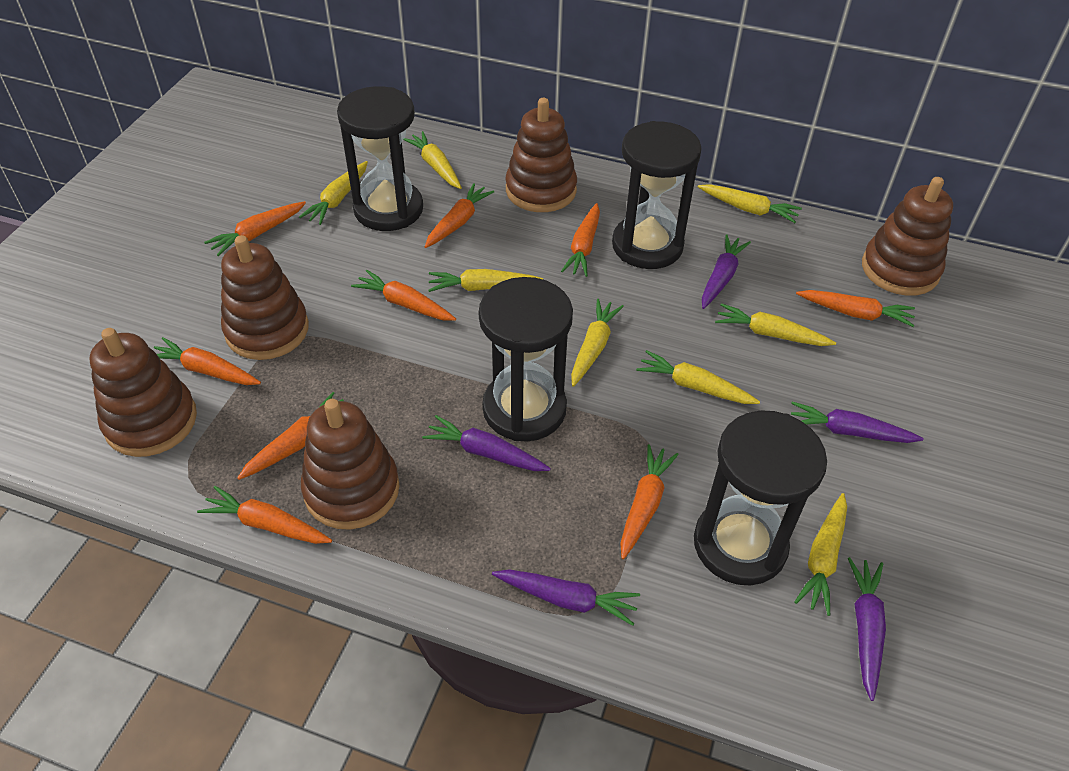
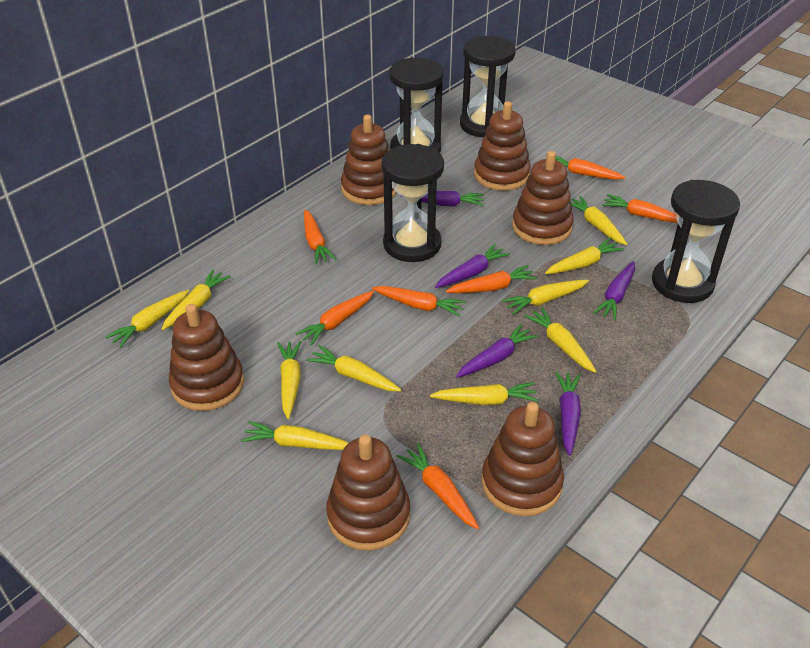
brown stacking toy: 5 -> 6
orange carrot: 9 -> 7
yellow carrot: 8 -> 10

